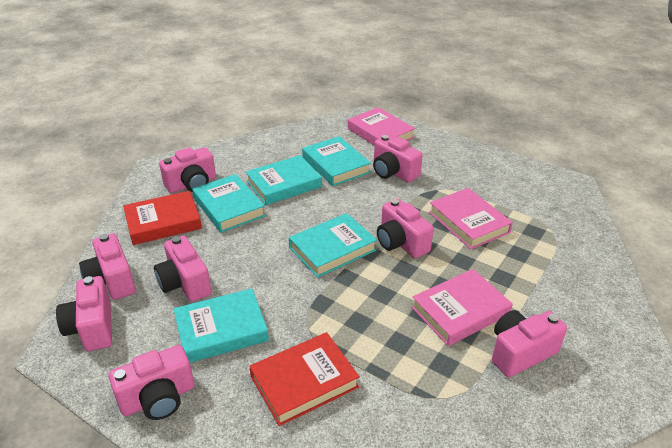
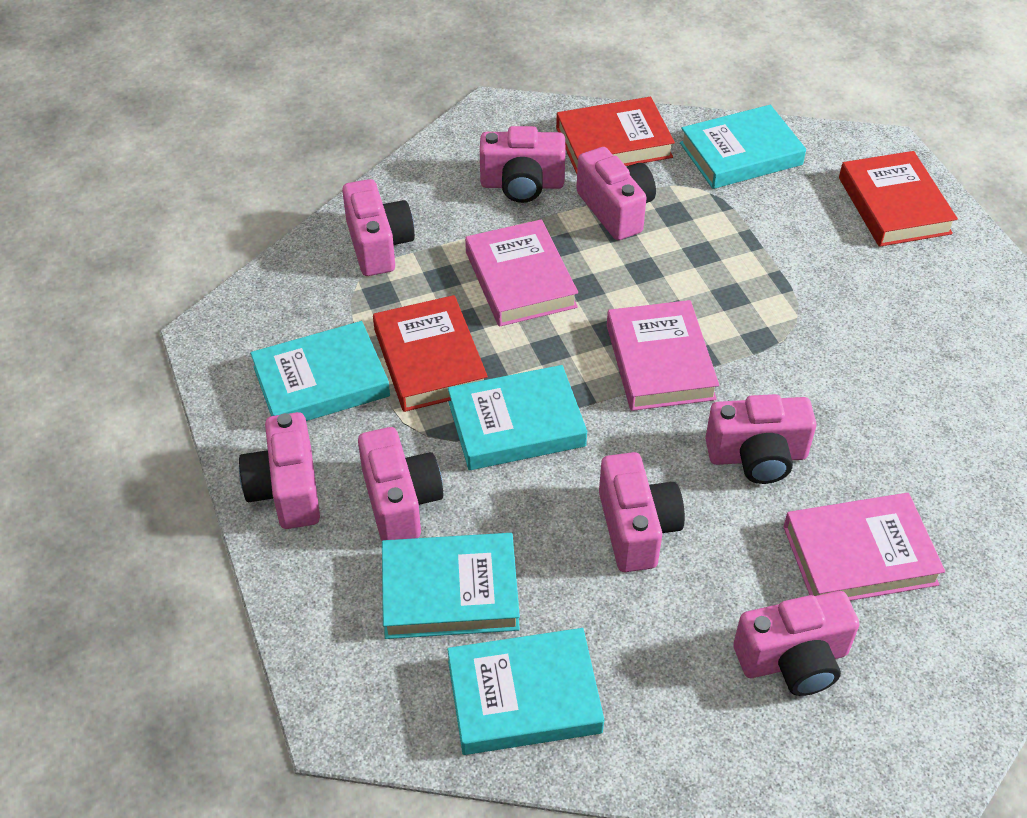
red book: 2 -> 3

